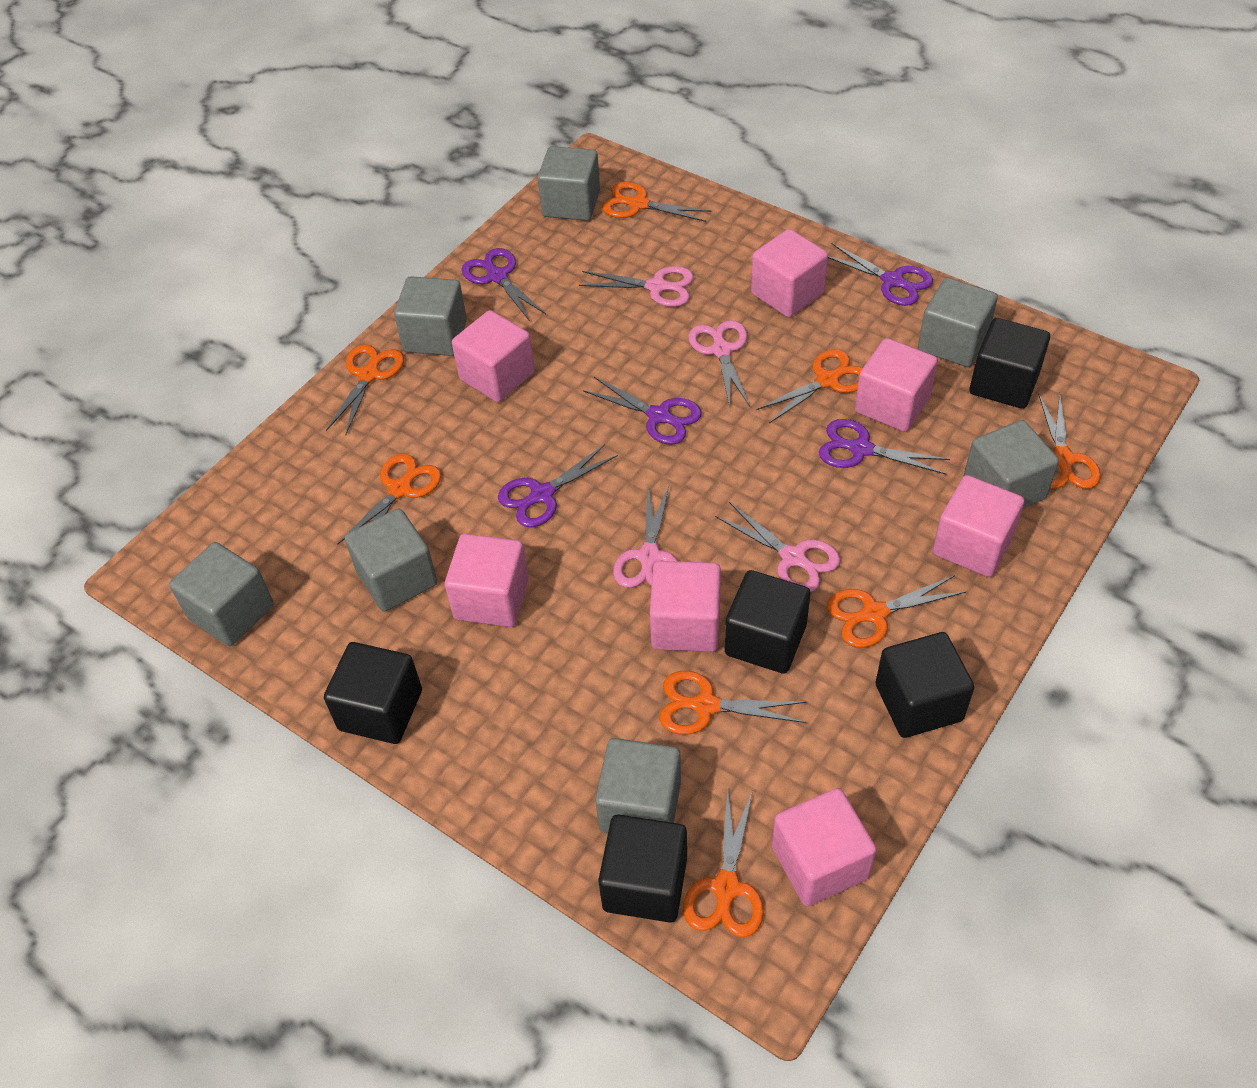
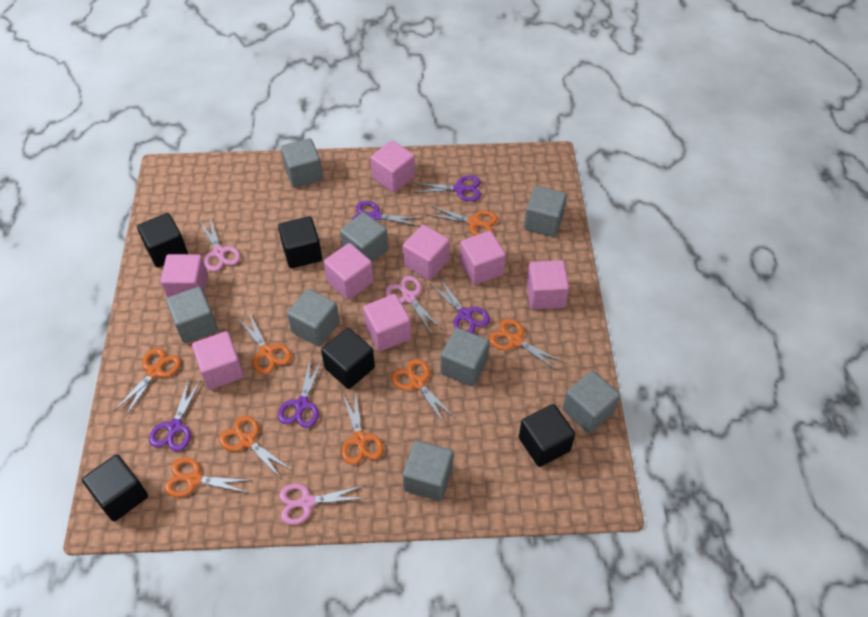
grey cube: 7 -> 8
pink cube: 7 -> 8
pink scissors: 4 -> 3

